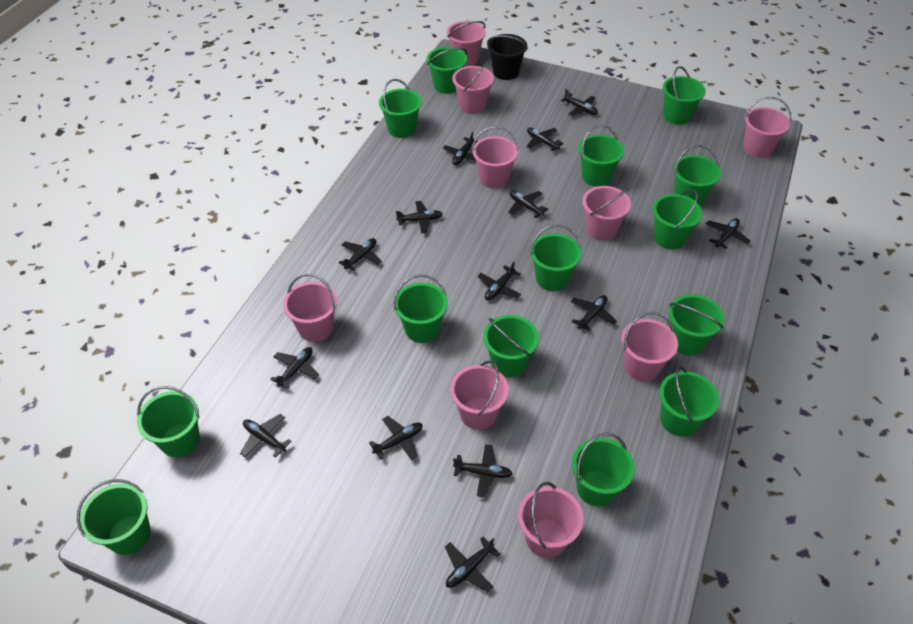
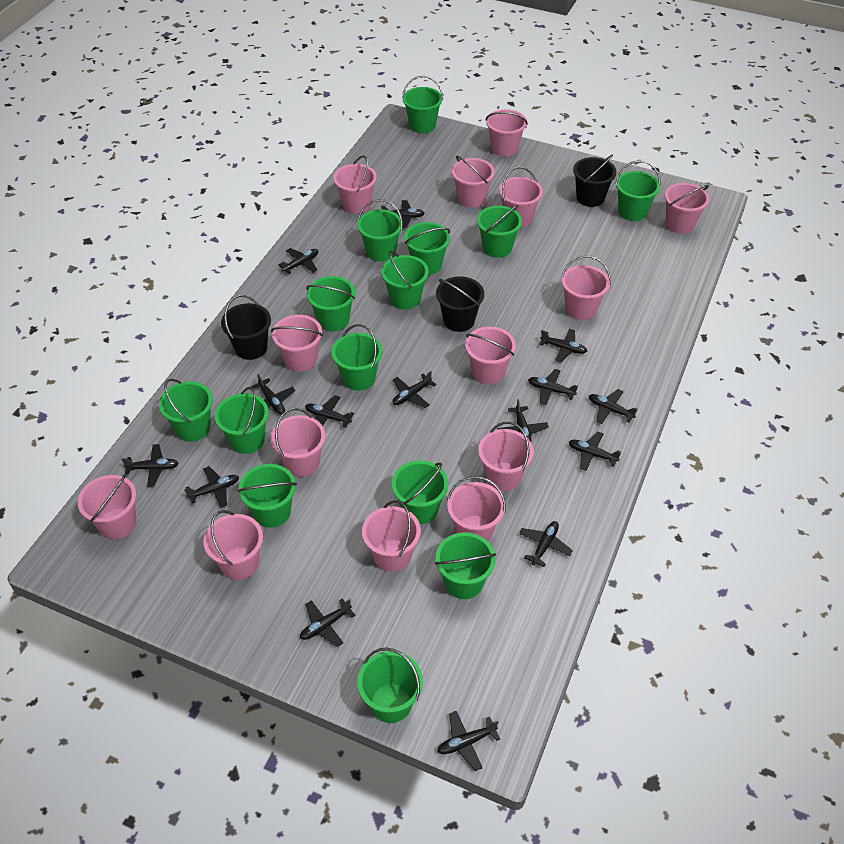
black bucket: 1 -> 3
black plane: 14 -> 15
pink bucket: 9 -> 14

